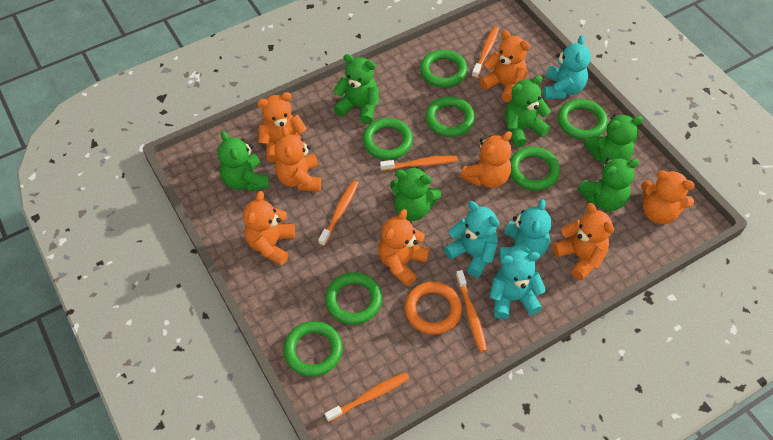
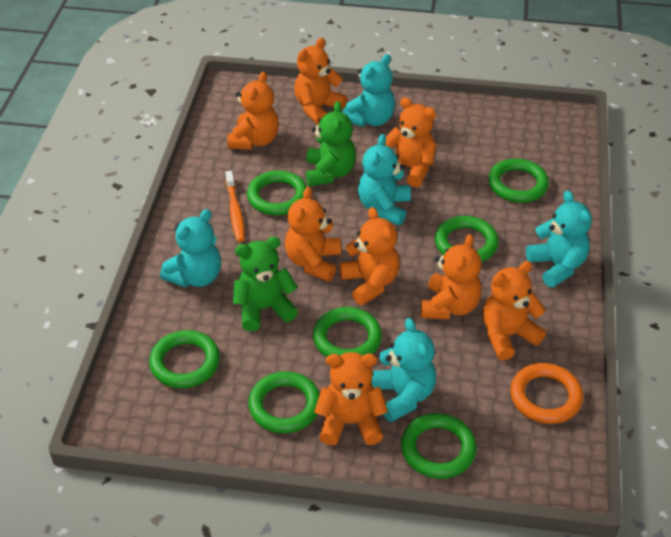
green teddy bear: 6 -> 2
orange toothbrush: 5 -> 1
turquoise teddy bear: 4 -> 5

